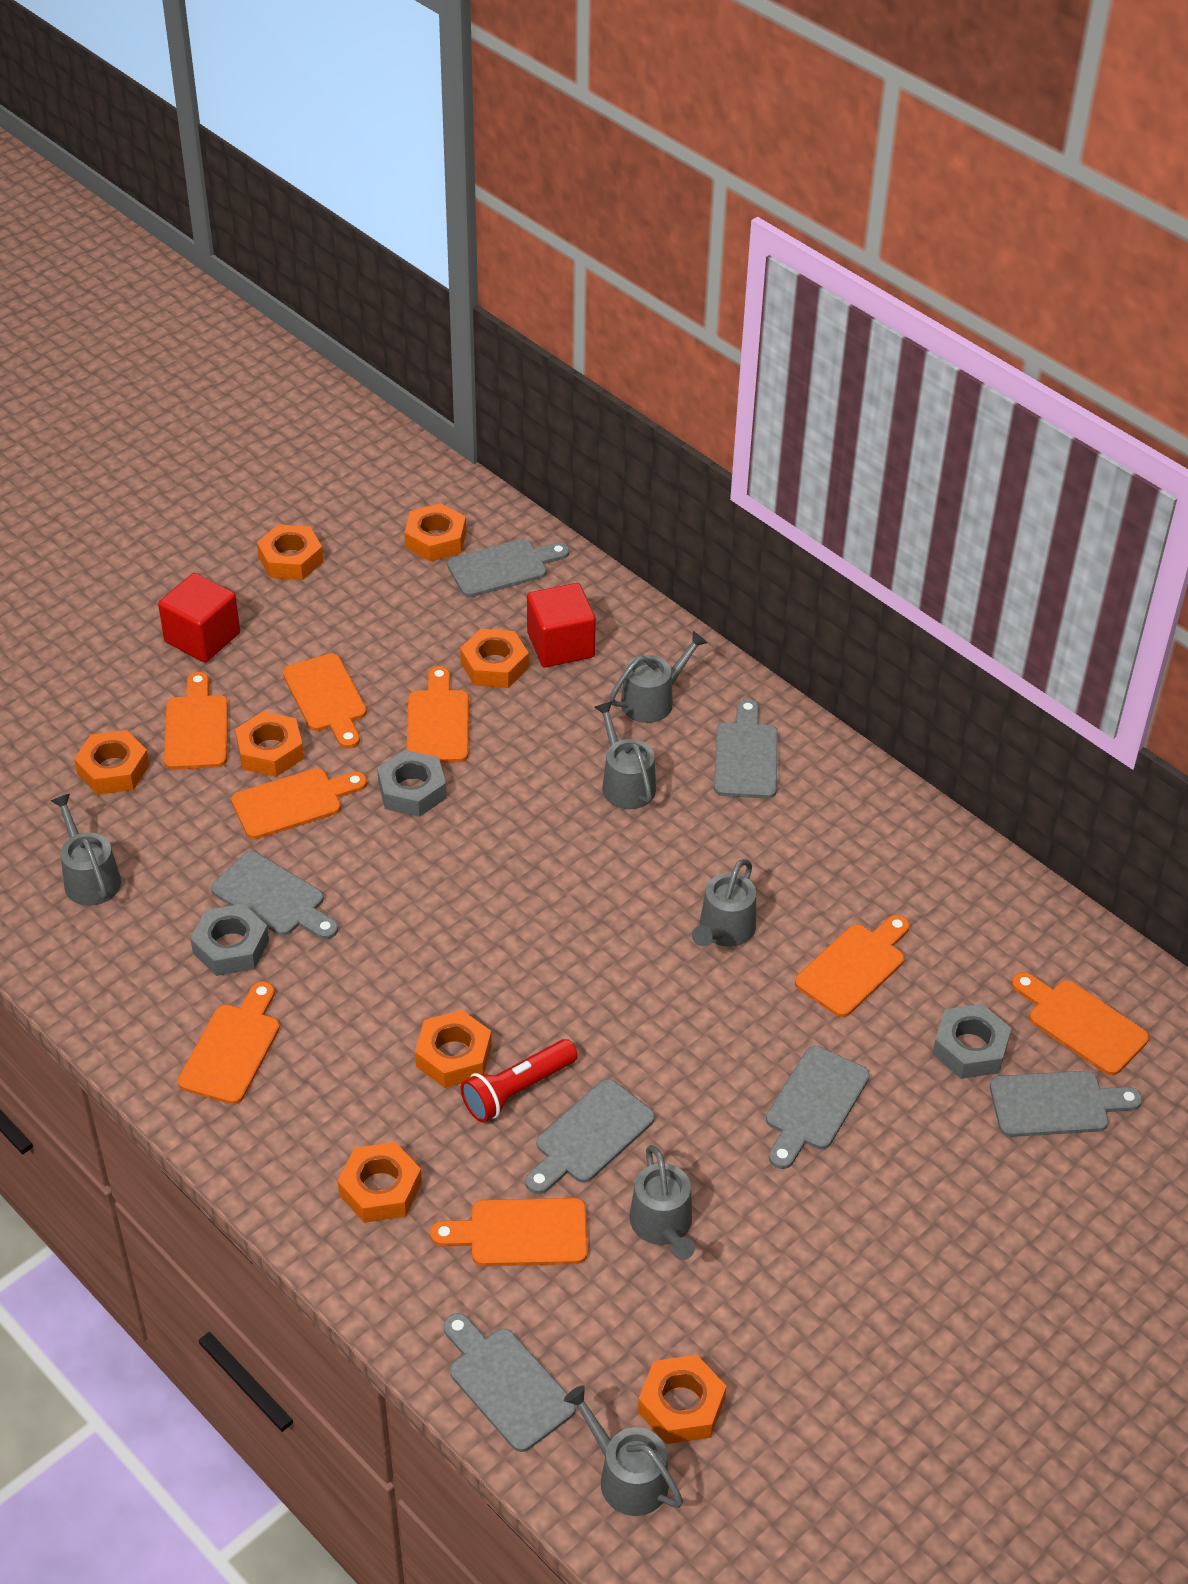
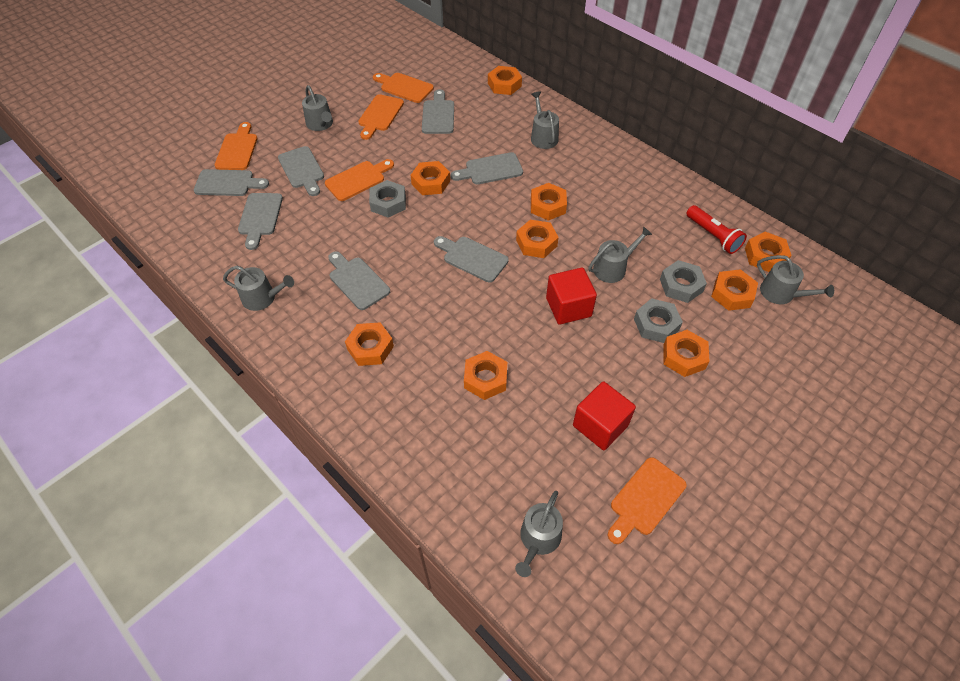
orange cutting board: 8 -> 5
orange nut: 8 -> 9

